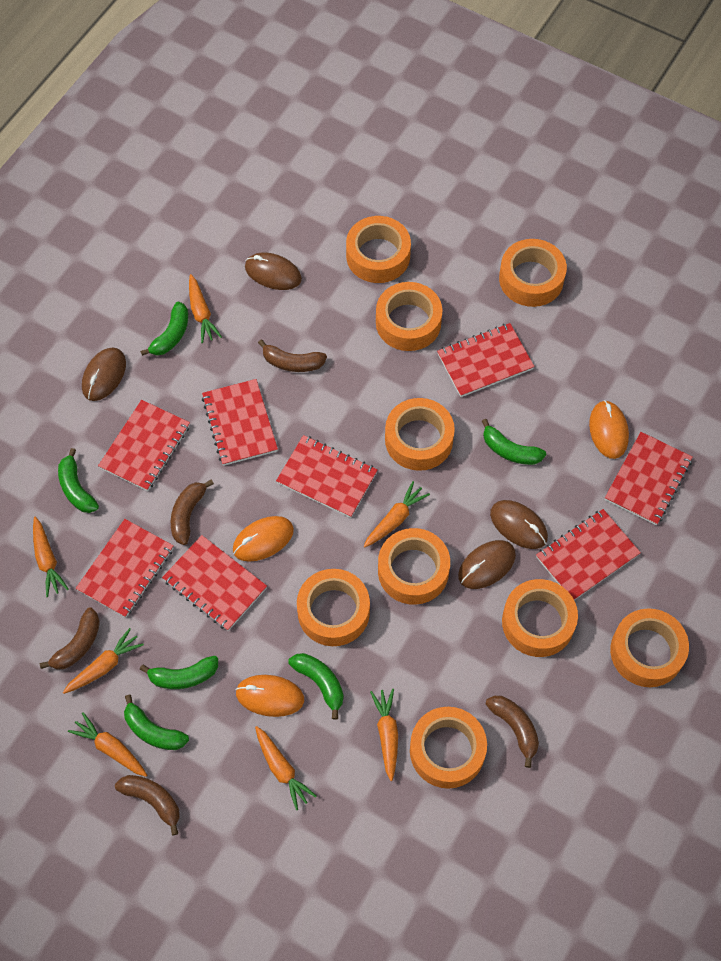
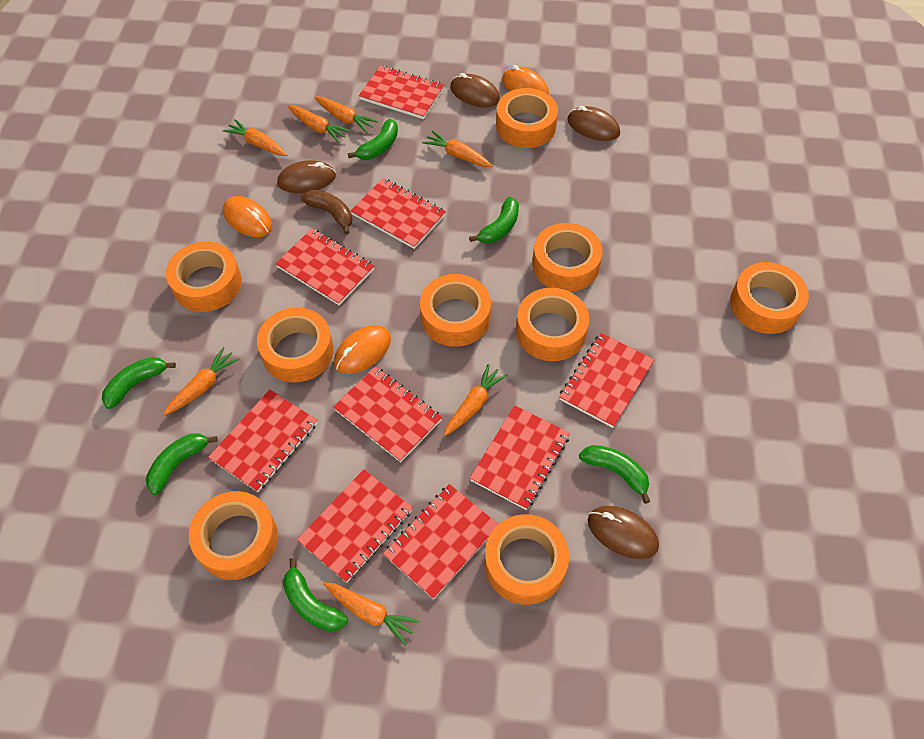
brown banana: 5 -> 1
red notebook: 8 -> 9

